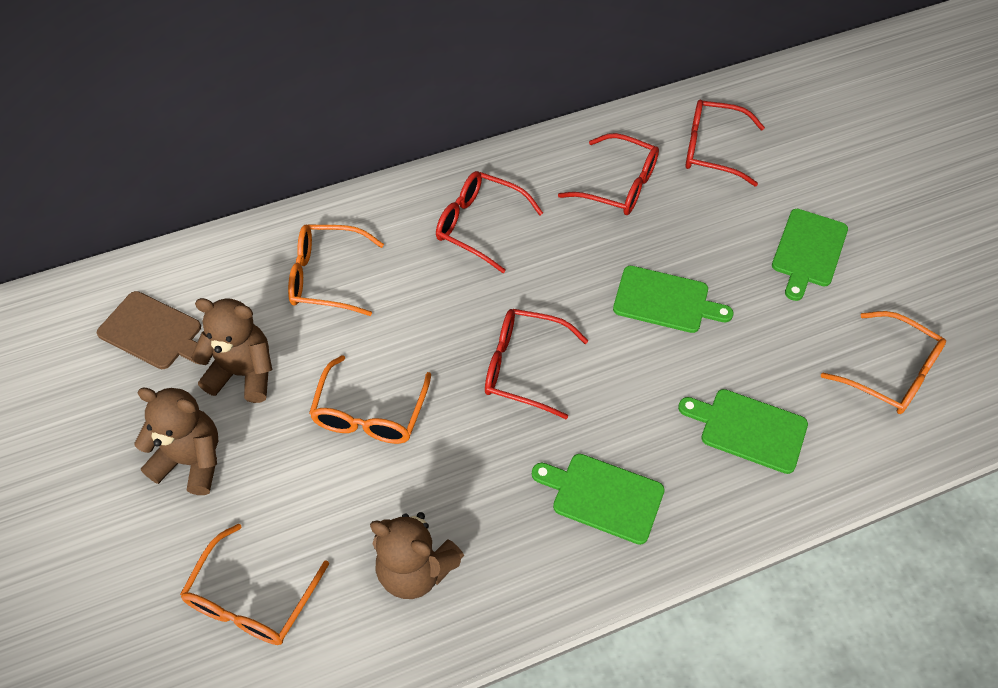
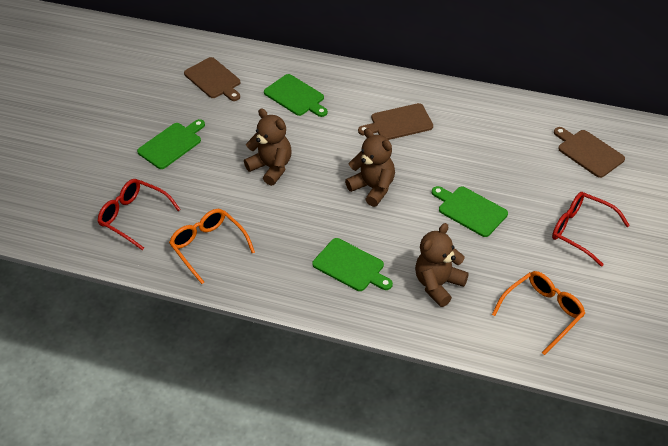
brown cutting board: 1 -> 3
orange glasses: 4 -> 2
red glasses: 4 -> 2

